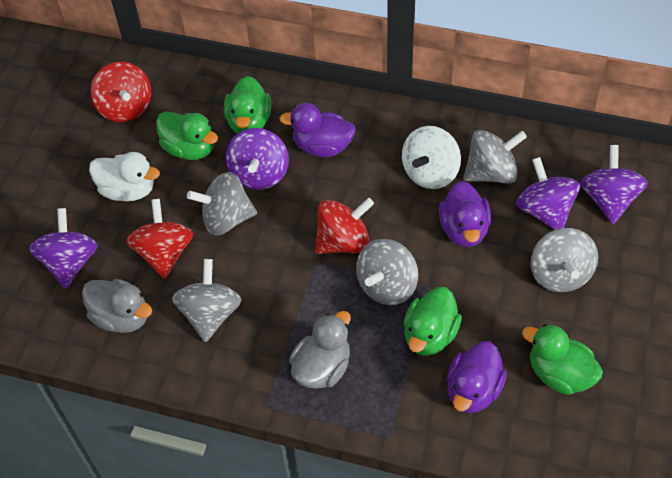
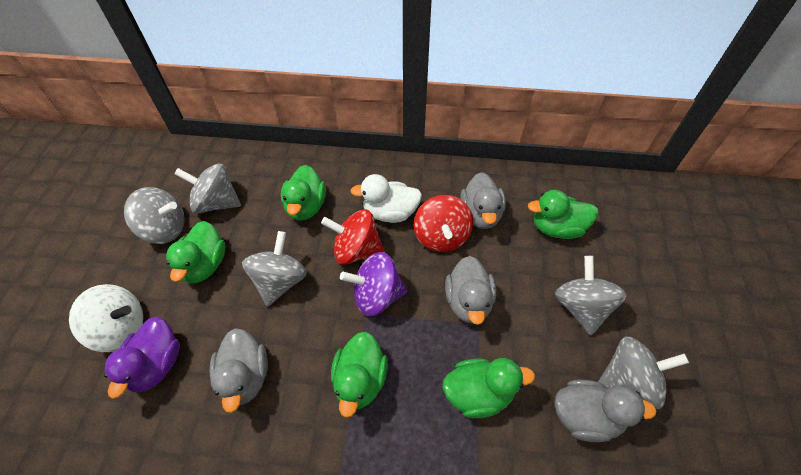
green duck: 4 -> 5
grey duck: 2 -> 4
purple duck: 3 -> 1
purple spinning top: 4 -> 1
red spinning top: 3 -> 2

